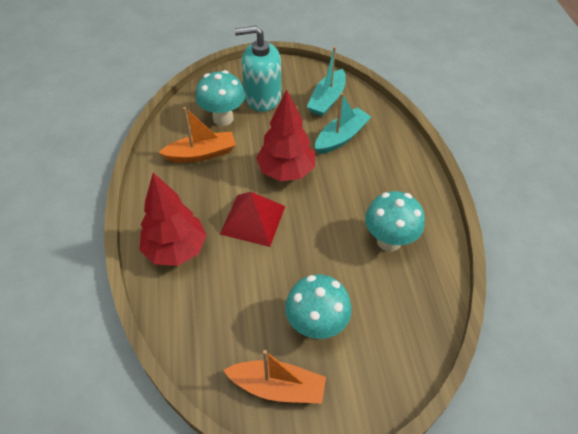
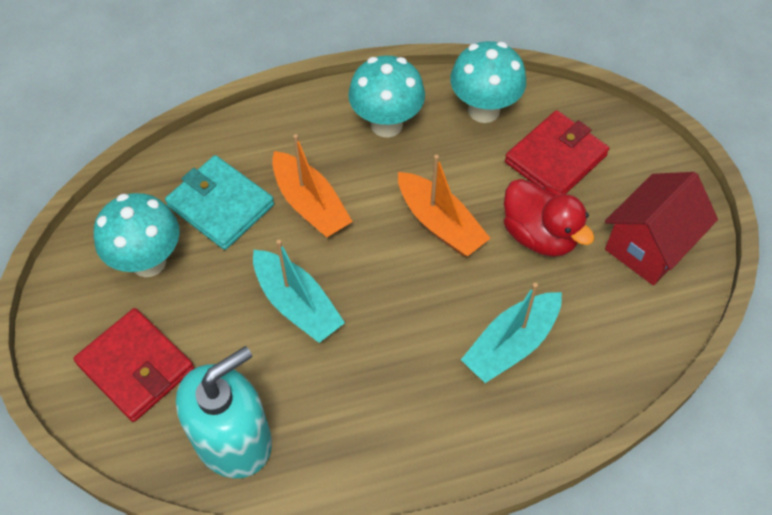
red duck: 0 -> 1
red house: 0 -> 1
red pyramid: 1 -> 0
red tree: 2 -> 0
red wallet: 0 -> 2
turquoise wallet: 0 -> 1

